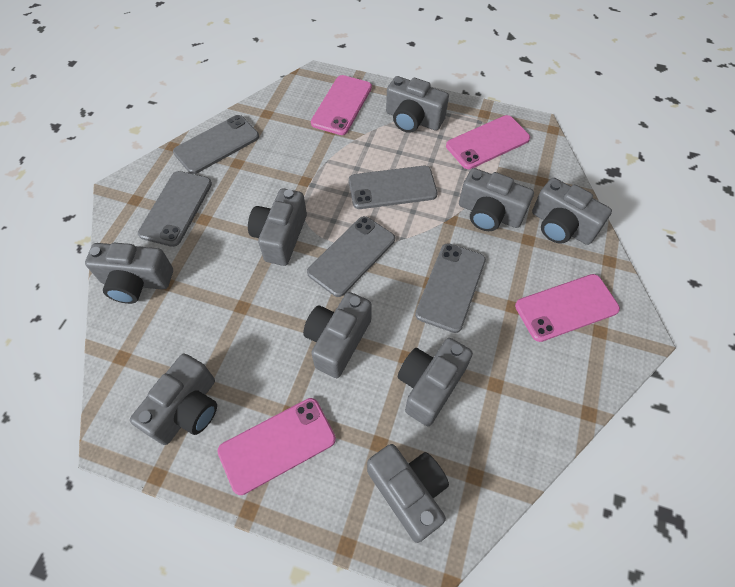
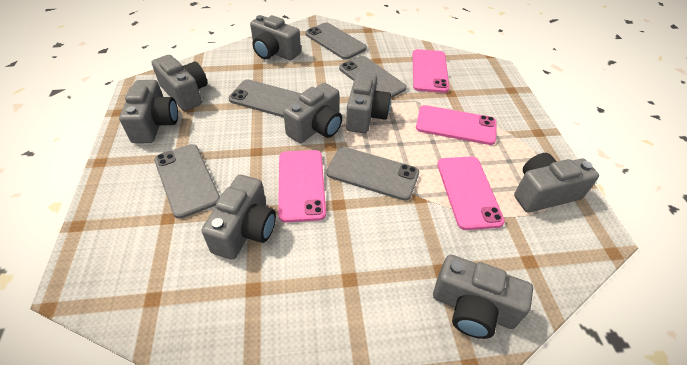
grey camera: 9 -> 8

